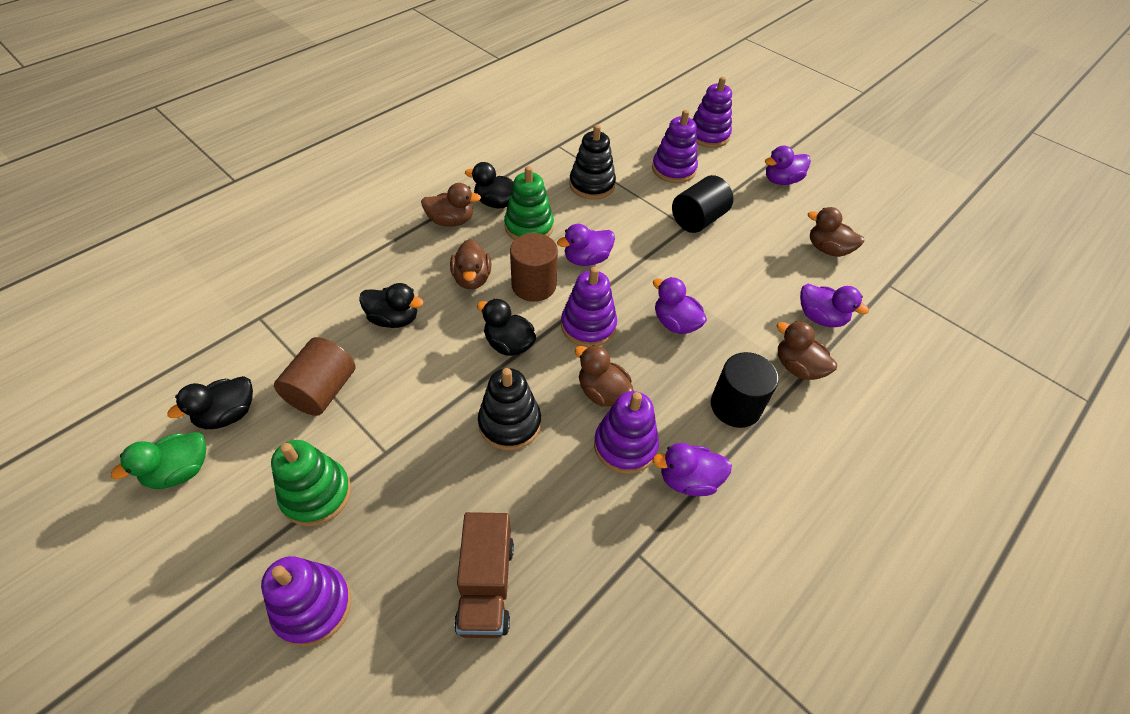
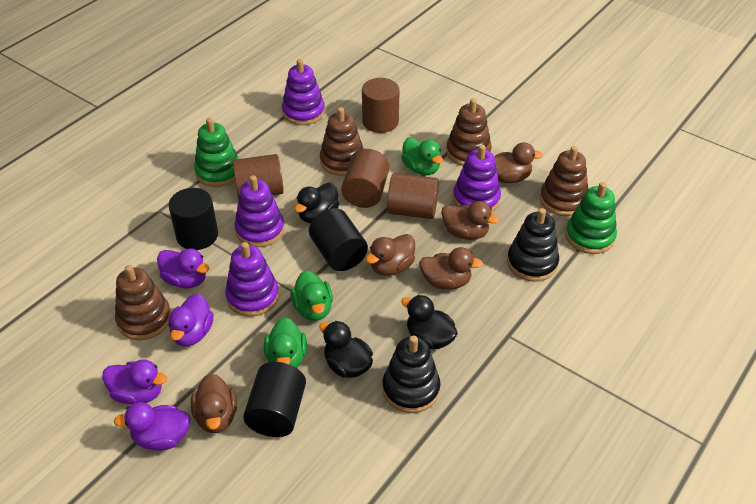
black cylinder: 2 -> 3
black duck: 4 -> 3
brown cylinder: 2 -> 4
brown stacking toy: 0 -> 4
brown truck: 1 -> 0
green duck: 1 -> 3
purple duck: 5 -> 4
purple stacking toy: 5 -> 4

